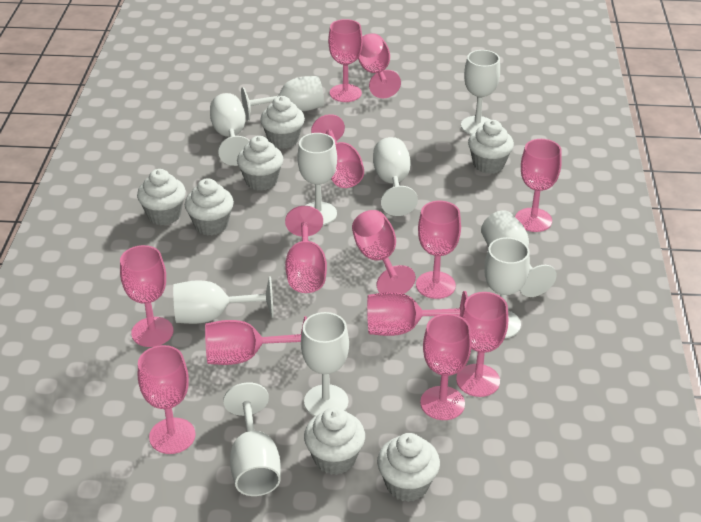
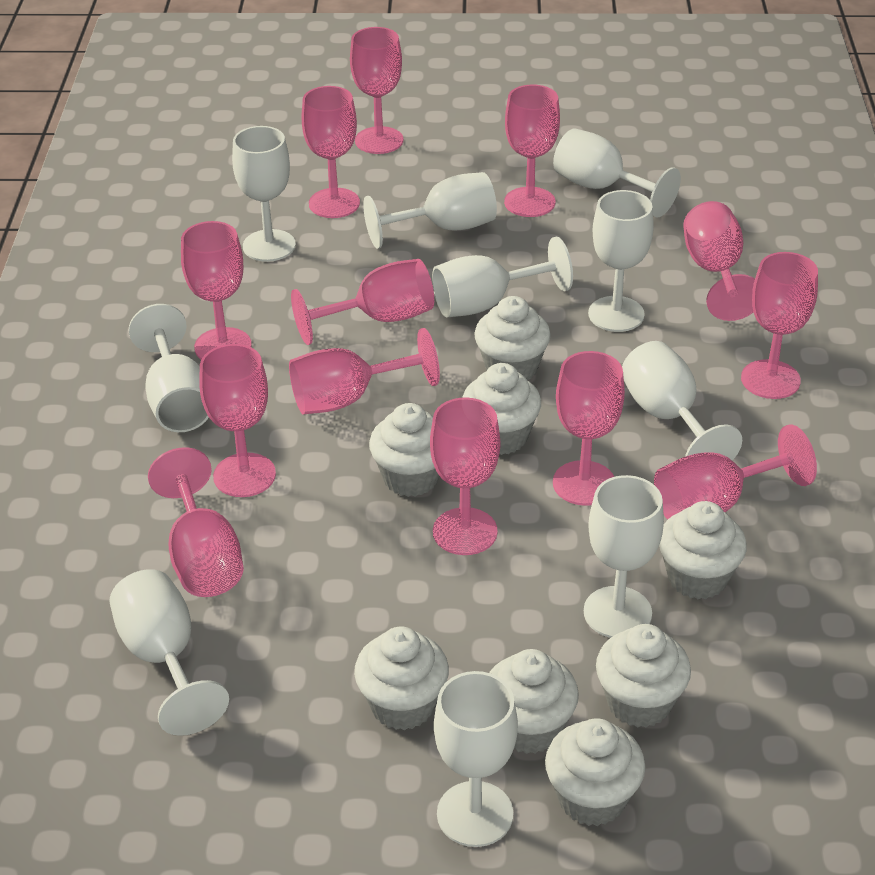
white cupcake: 7 -> 8

